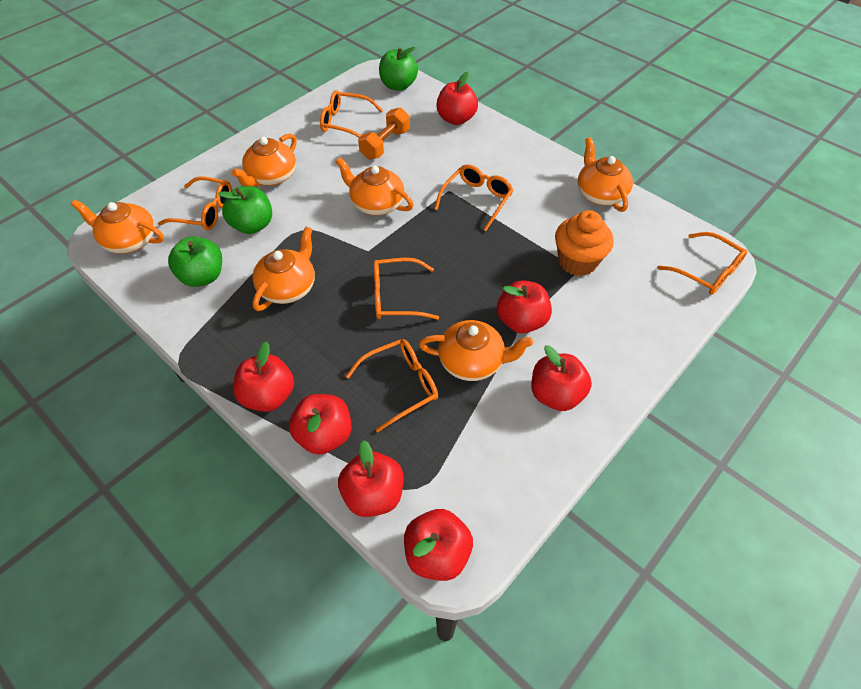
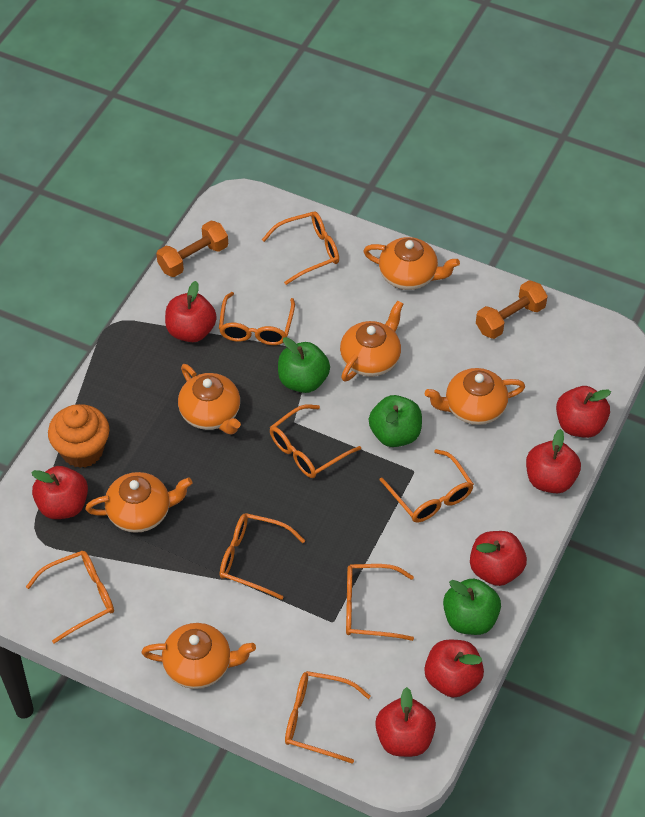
orange dumbbell: 1 -> 2
orange glasses: 6 -> 8

